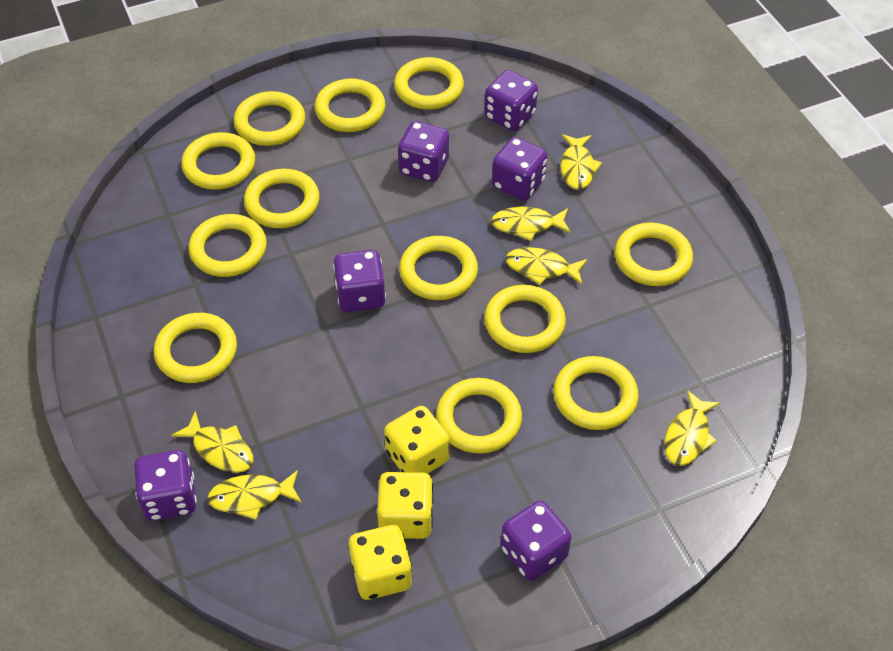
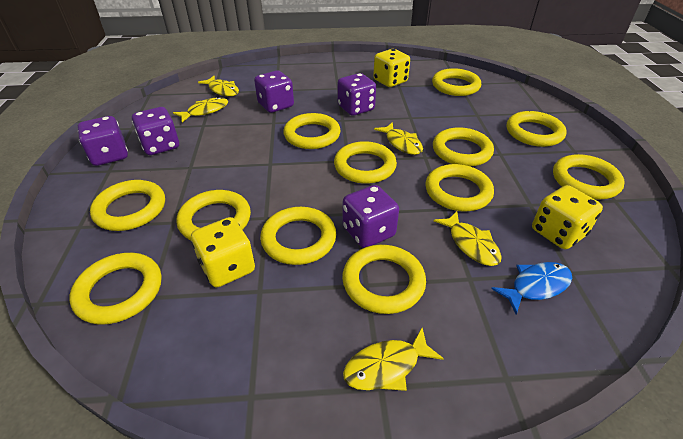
blue fish: 0 -> 1
purple dice: 6 -> 5
yellow fish: 6 -> 5

